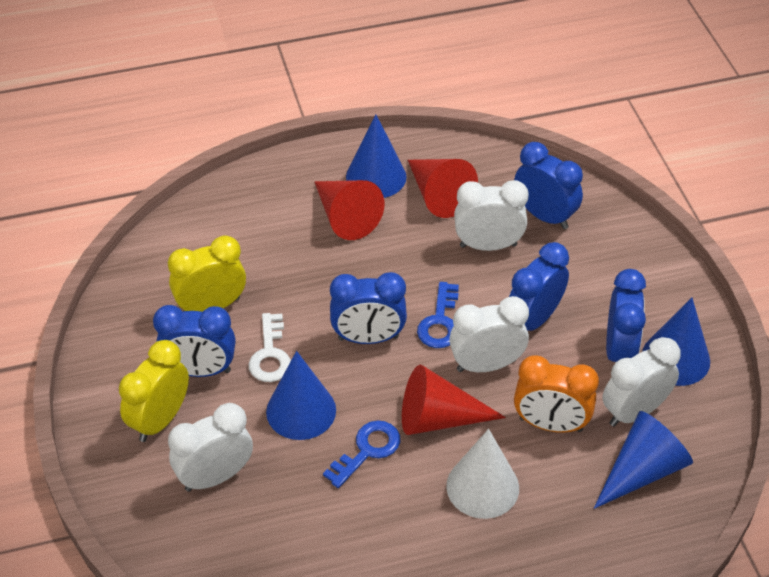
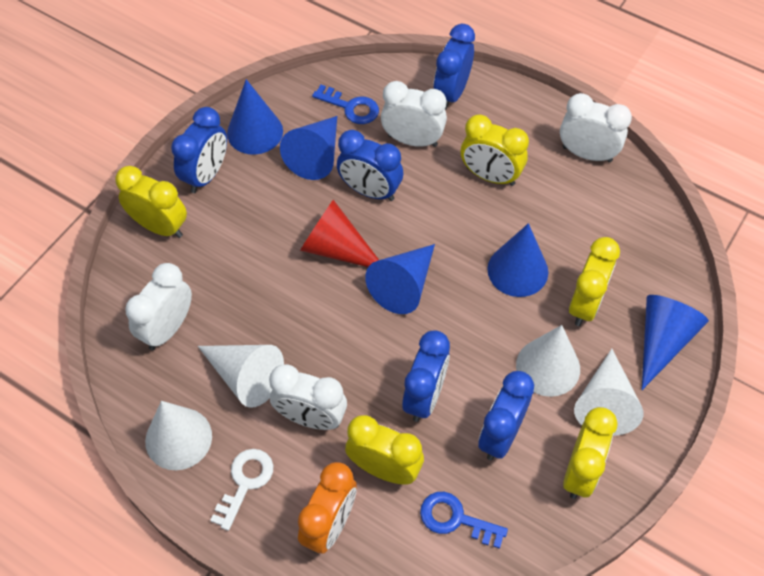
blue cone: 4 -> 5
red cone: 3 -> 1
white cone: 1 -> 4
yellow clock: 2 -> 5

